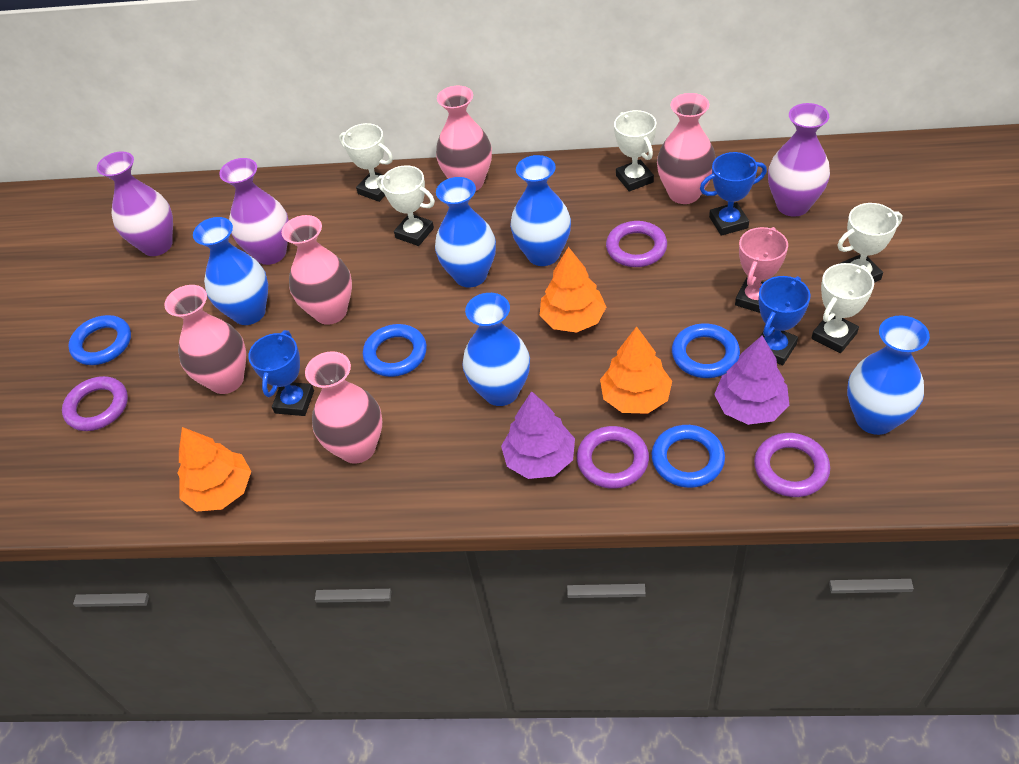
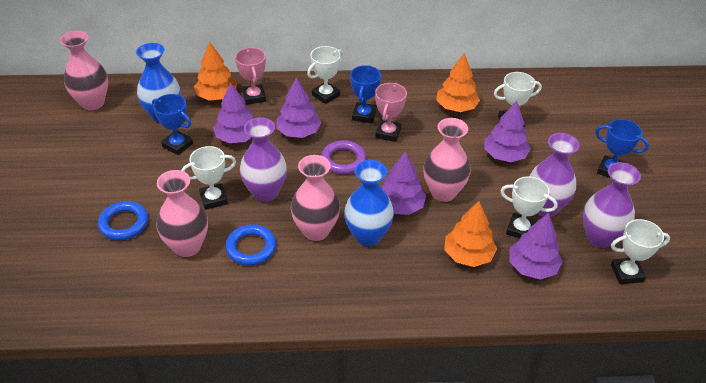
blue ring: 4 -> 2
blue vase: 5 -> 2
pink trophy: 1 -> 2
pink vase: 5 -> 4
purple ring: 4 -> 1
purple tree: 2 -> 5

